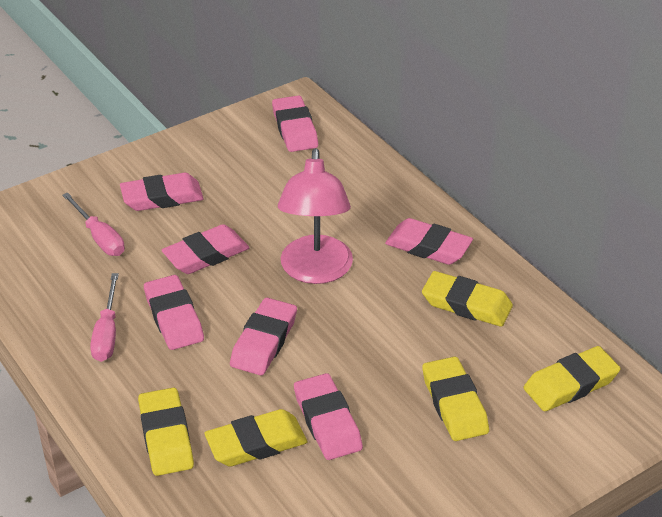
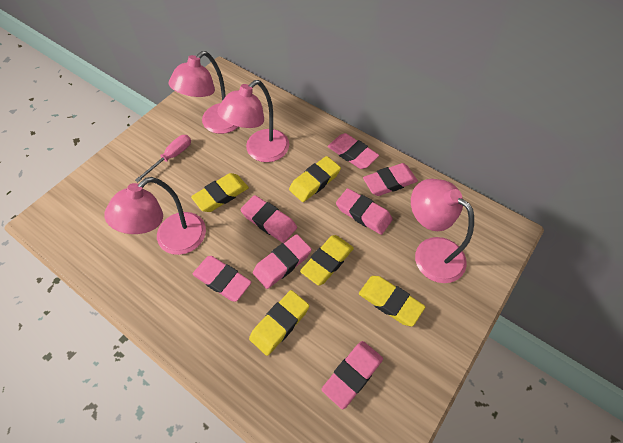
pink lamp: 1 -> 4
pink screwdriver: 2 -> 1

